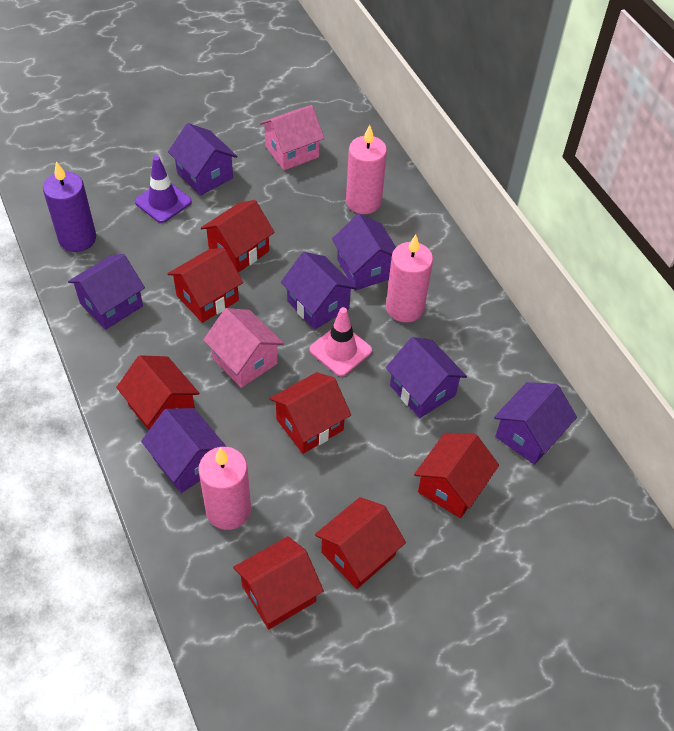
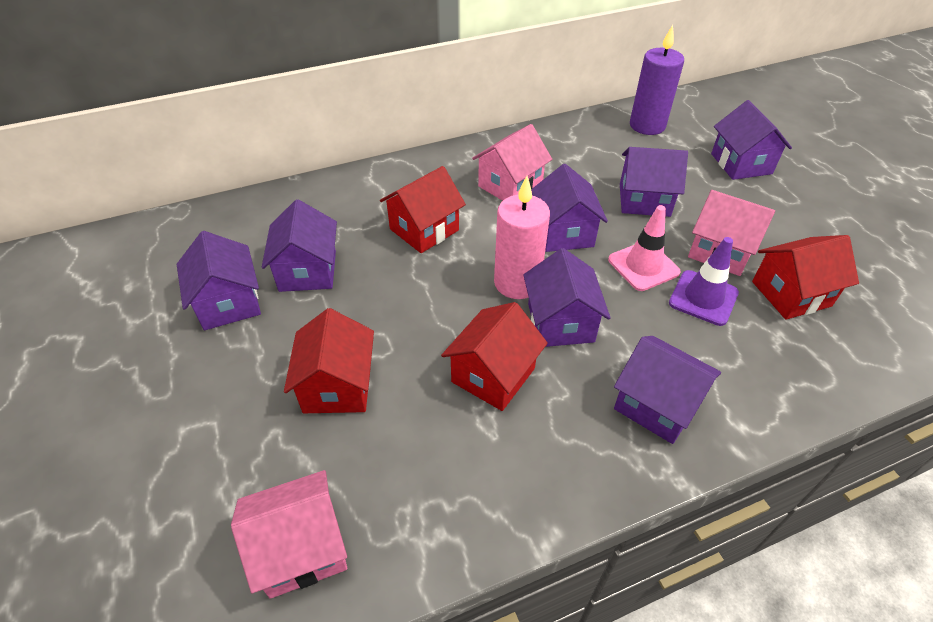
pink candle: 3 -> 1
pink house: 2 -> 3
red house: 7 -> 4

